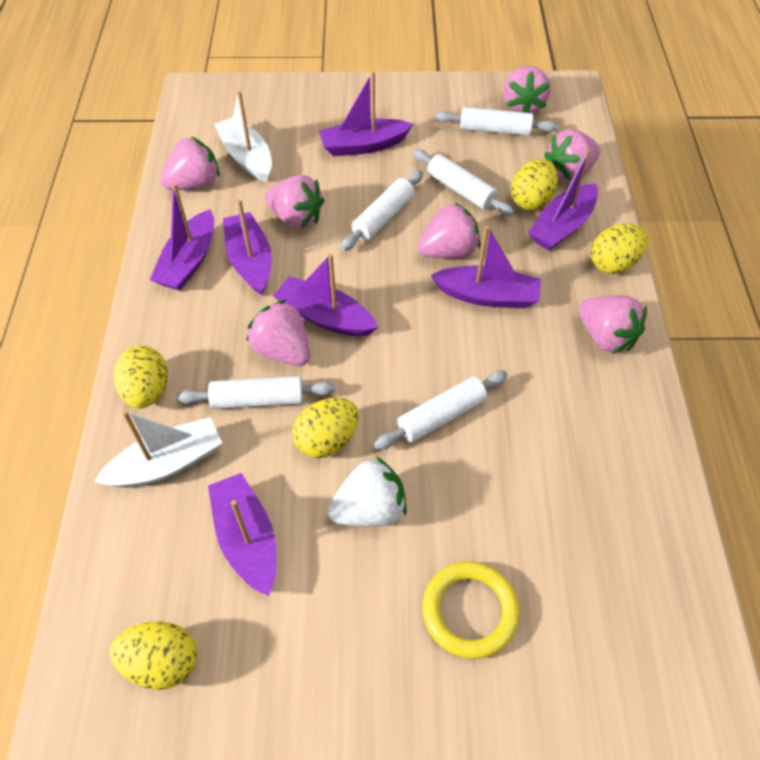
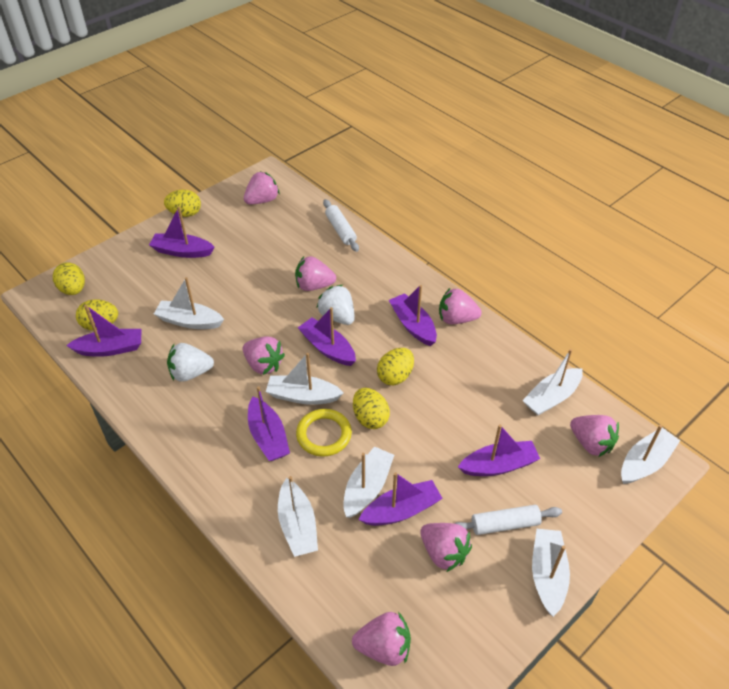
white boat: 2 -> 7
white rolling pin: 5 -> 2
white strawberry: 1 -> 2

